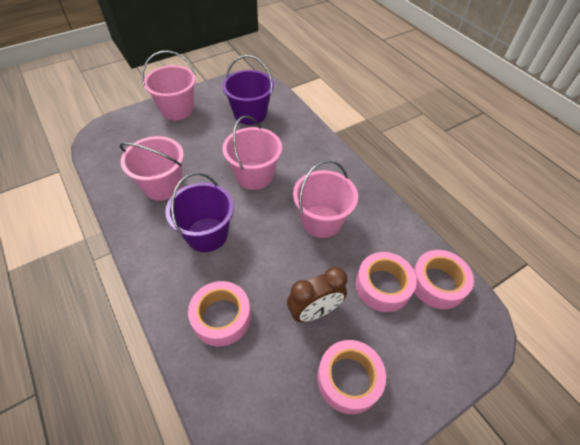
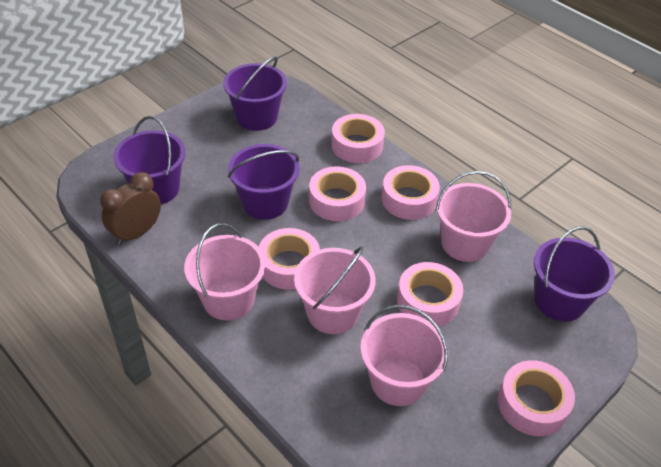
pink tape: 4 -> 6
purple bucket: 2 -> 4

